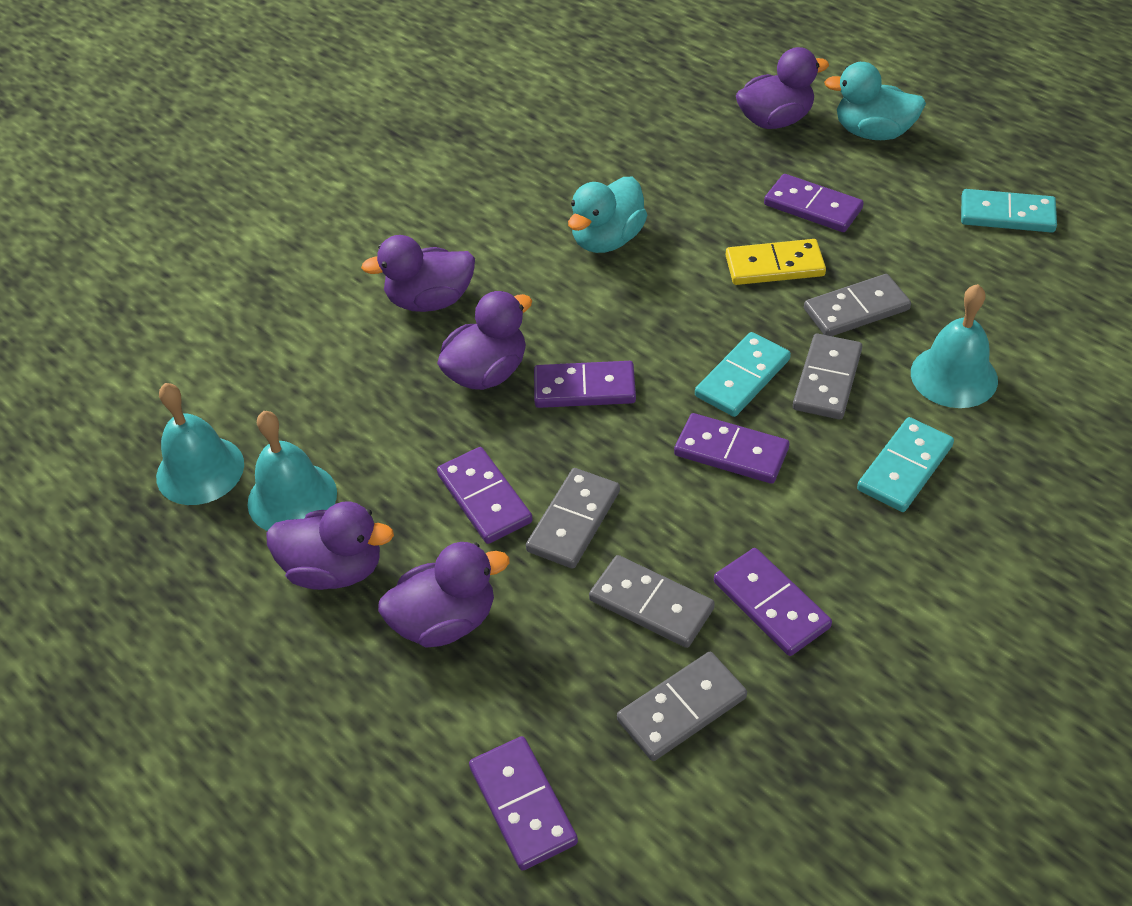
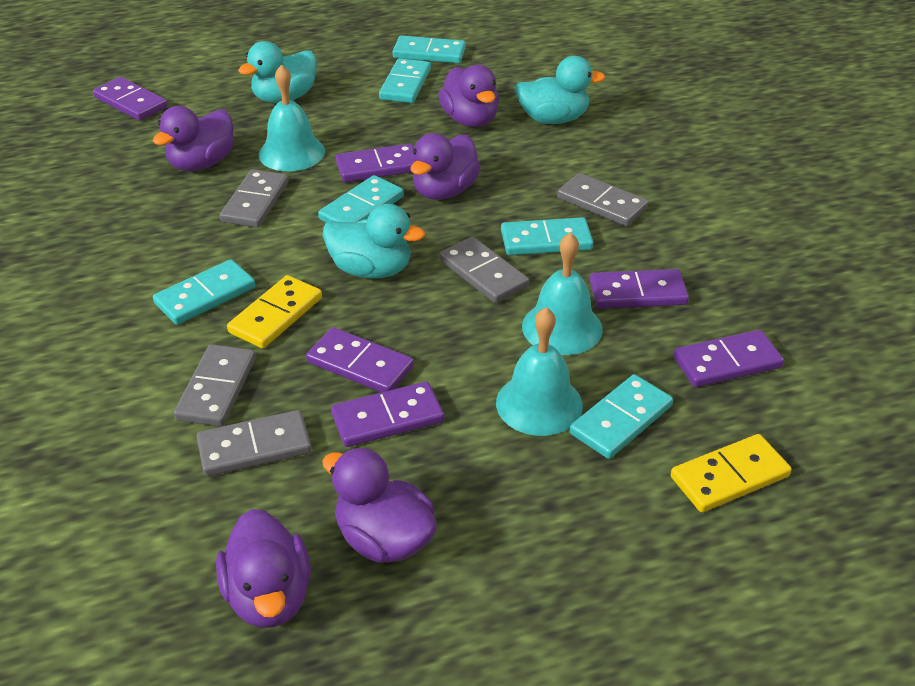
turquoise domino: 3 -> 6
turquoise duck: 2 -> 3
yellow domino: 1 -> 2

